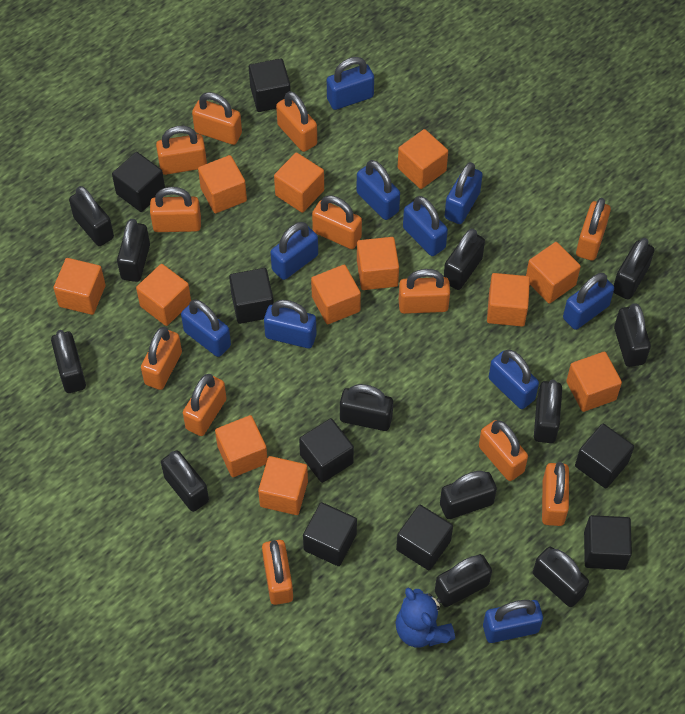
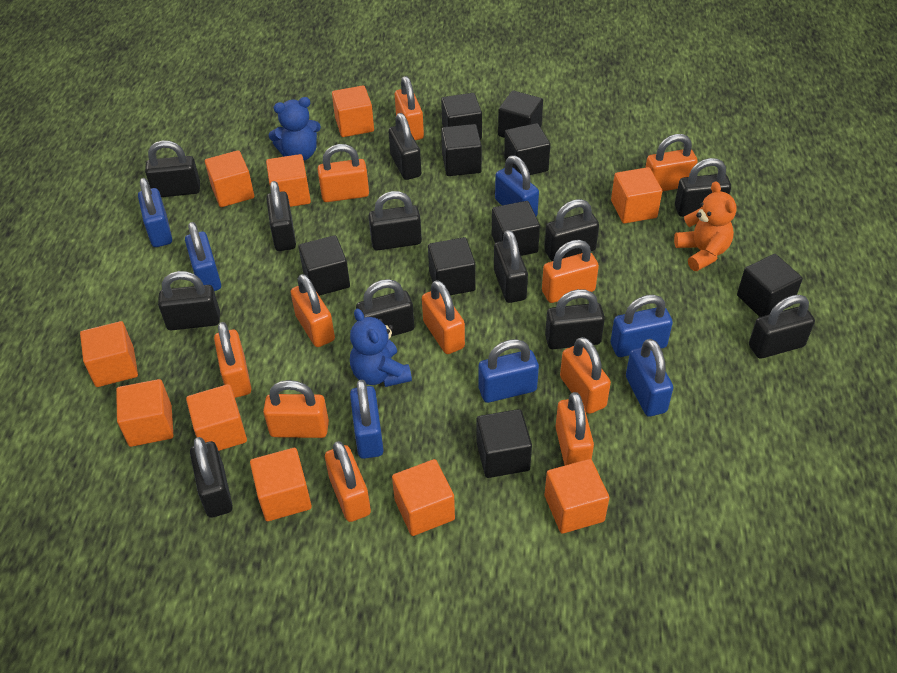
black cube: 8 -> 9
blue padlock: 10 -> 7
blue teddy bear: 1 -> 2
orange cube: 12 -> 10
orange padlock: 12 -> 11
orange teddy bear: 0 -> 1

